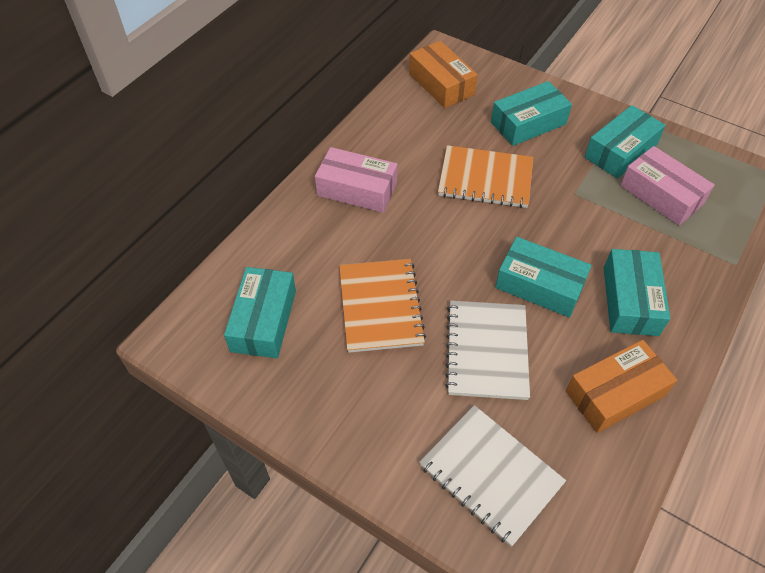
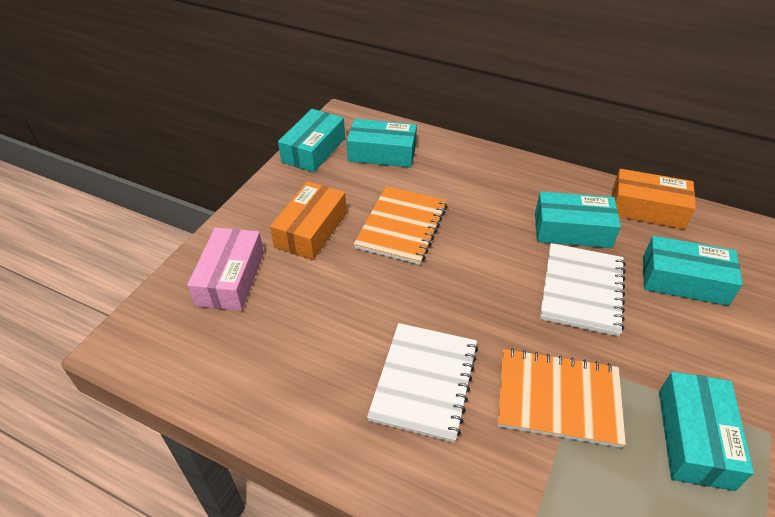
pink box: 2 -> 1

